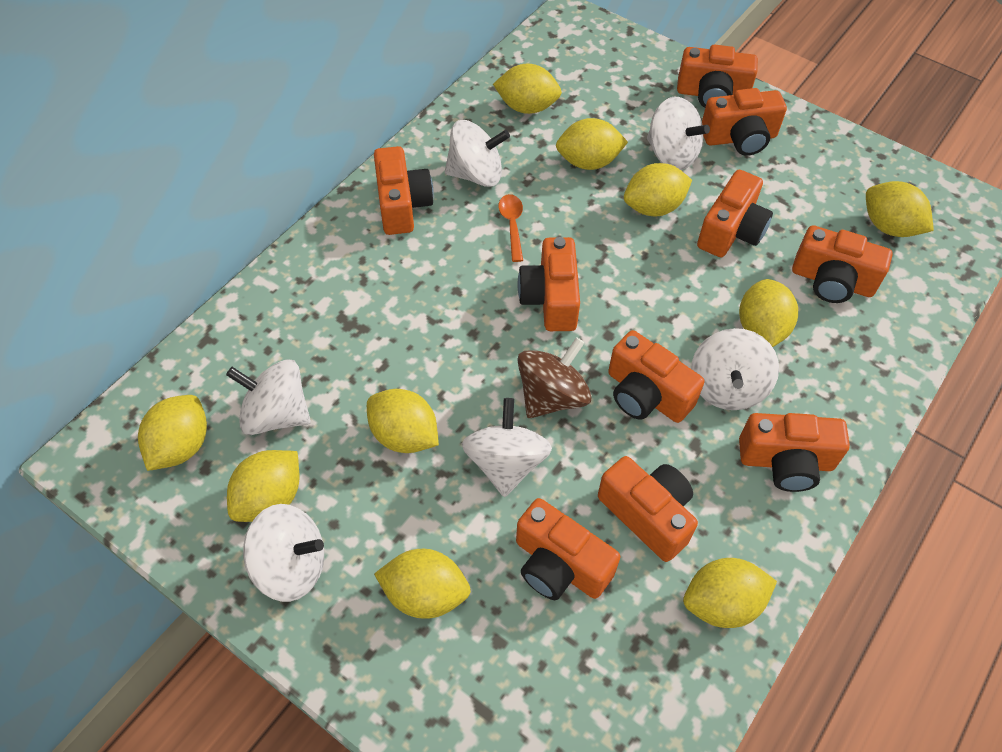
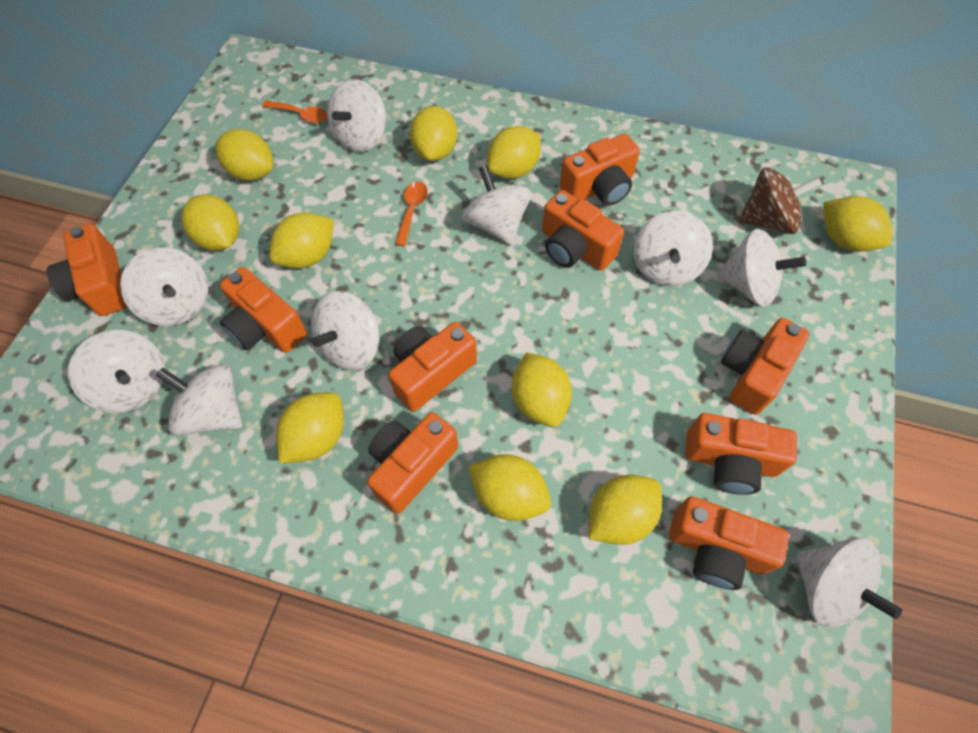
orange camera: 10 -> 9
orange spoon: 1 -> 2
white spinning top: 6 -> 9

